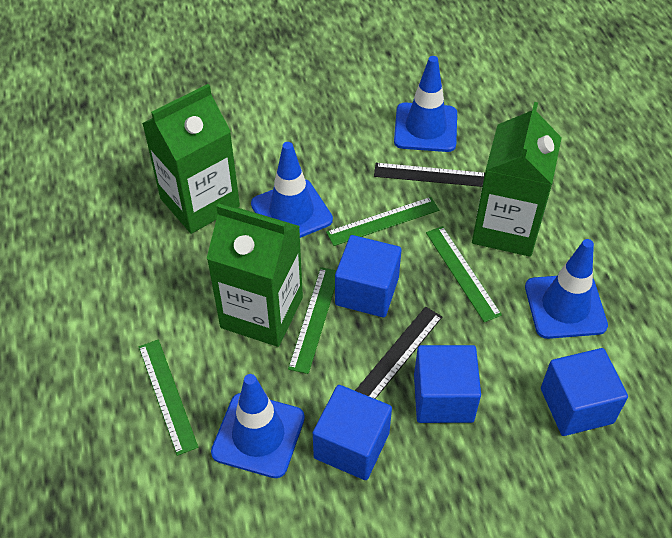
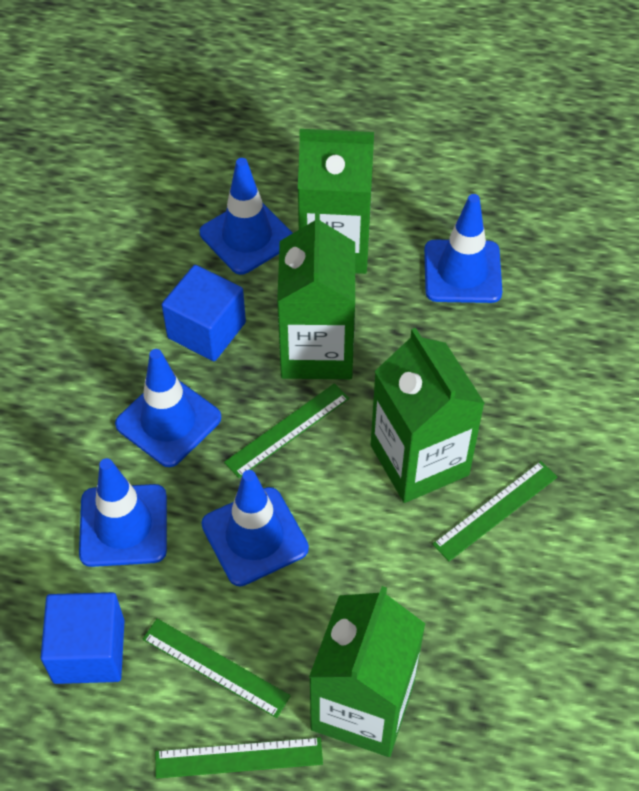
black ruler: 2 -> 0
blue cube: 4 -> 2
blue traffic cone: 4 -> 5
green carton: 3 -> 4

